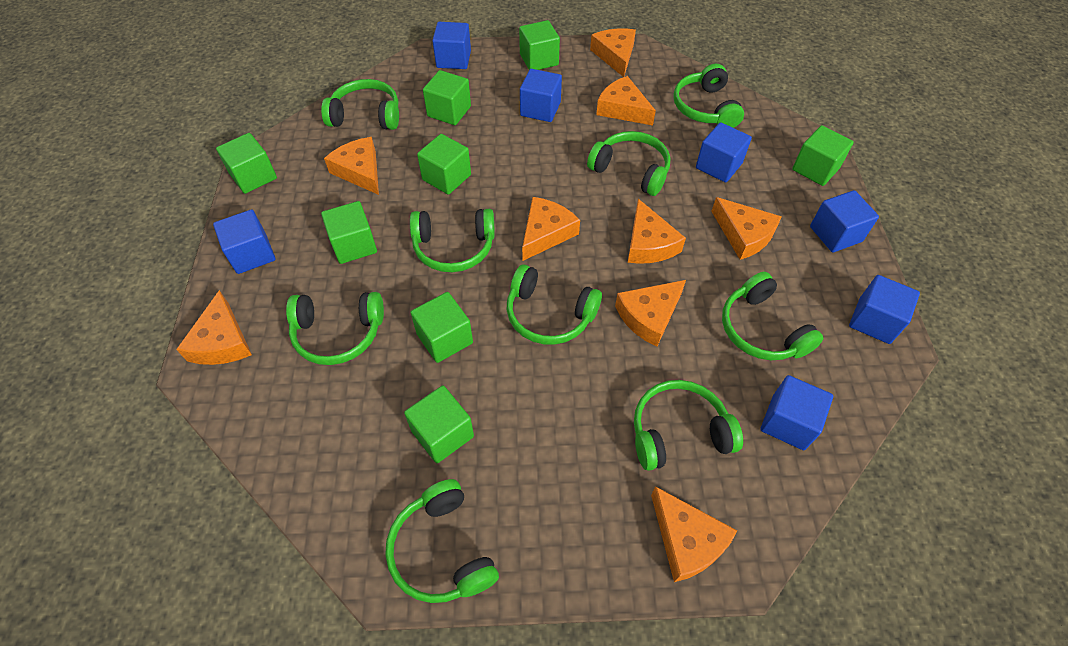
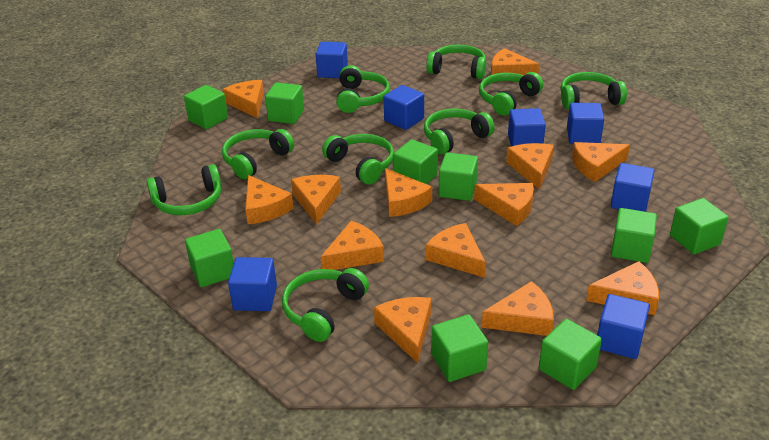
green cube: 8 -> 9
orange cheese: 9 -> 13

